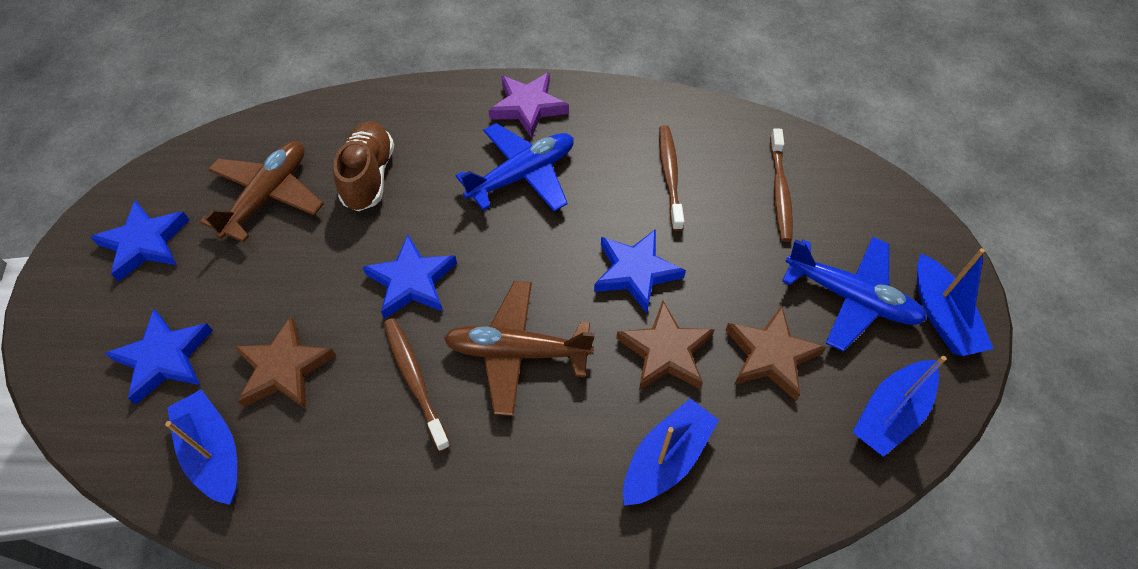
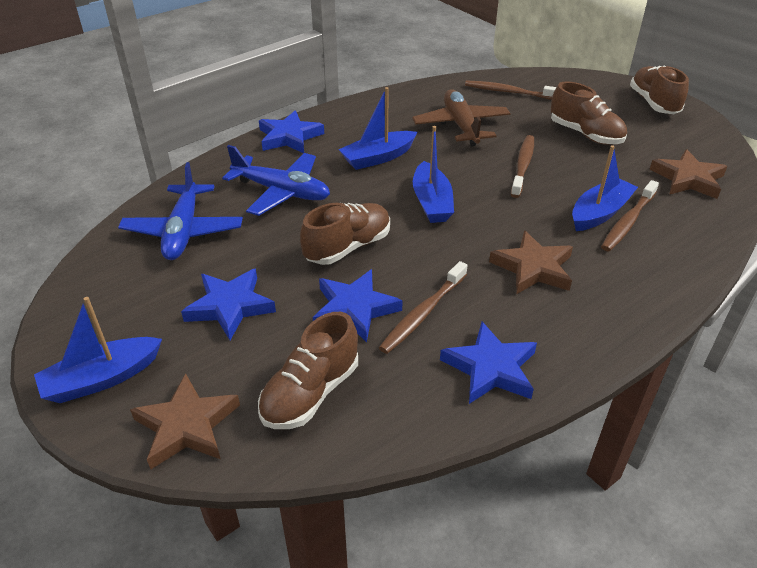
brown plane: 2 -> 1
brown shoe: 1 -> 4
brown toothbrush: 3 -> 4
purple star: 1 -> 0

